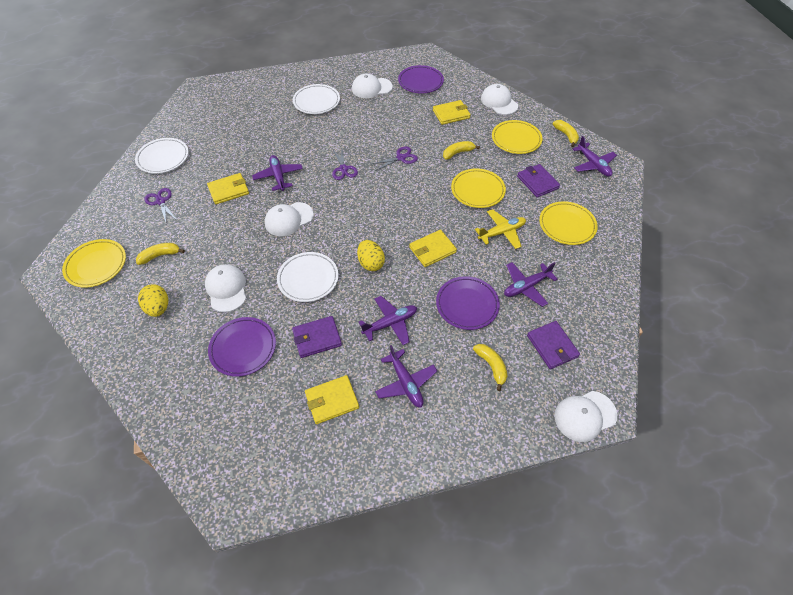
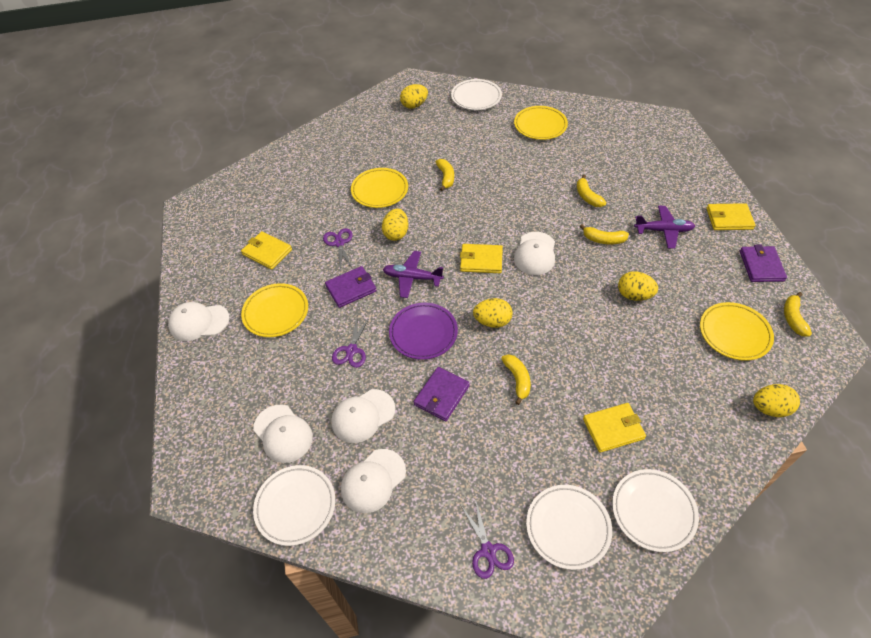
purple plane: 5 -> 2
purple plate: 3 -> 1
white plate: 3 -> 4
yellow banana: 4 -> 5
yellow egg: 2 -> 5
yellow plane: 1 -> 0

